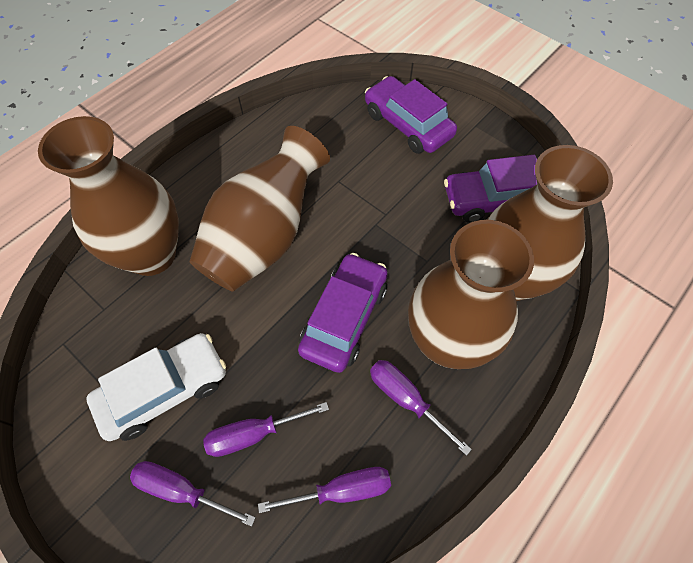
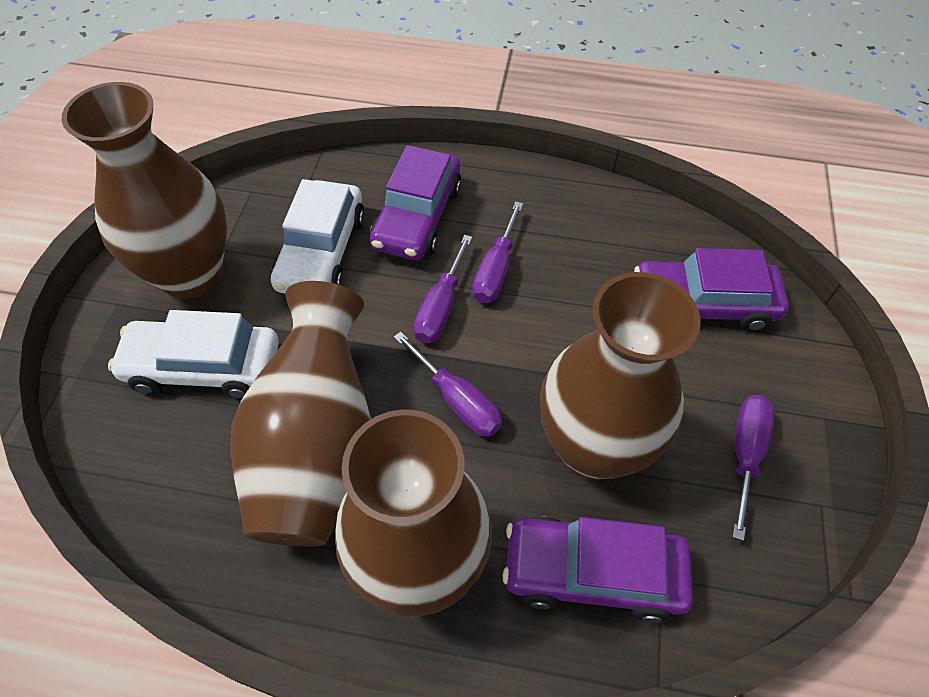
white car: 1 -> 2

